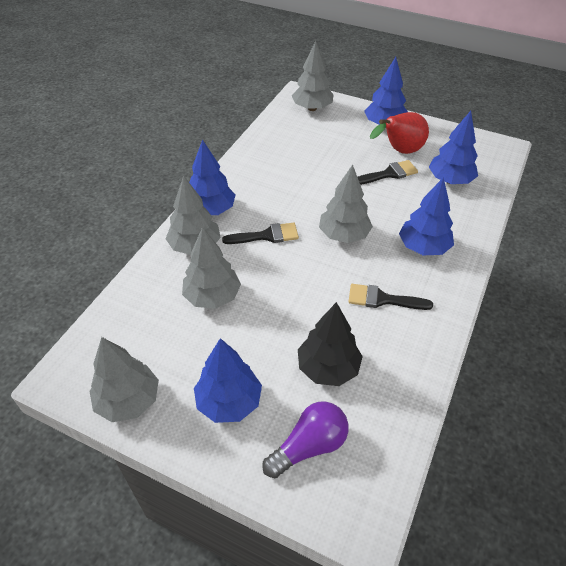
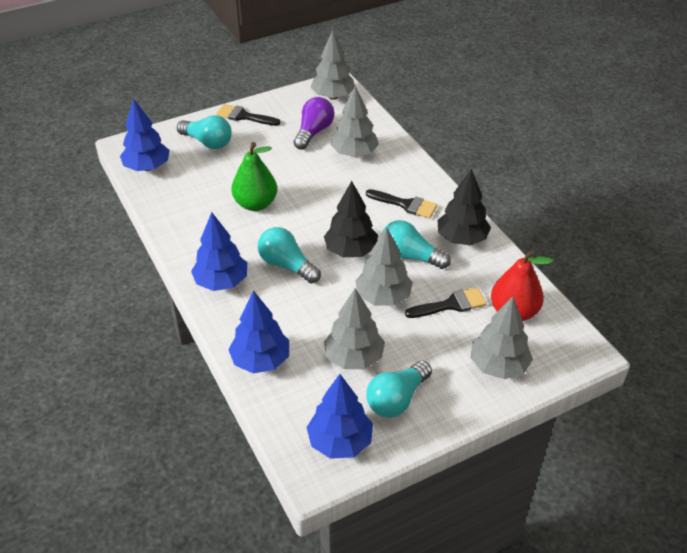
black tree: 1 -> 2
blue tree: 5 -> 4
green pear: 0 -> 1
turquoise light bulb: 0 -> 4

